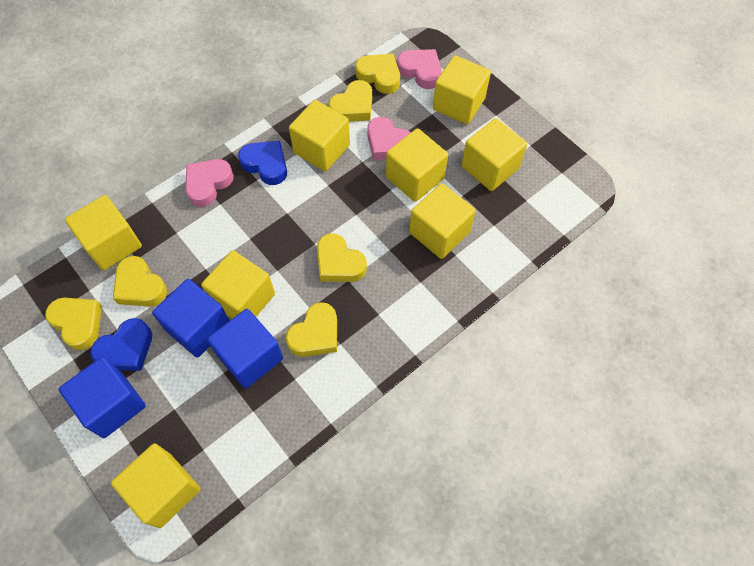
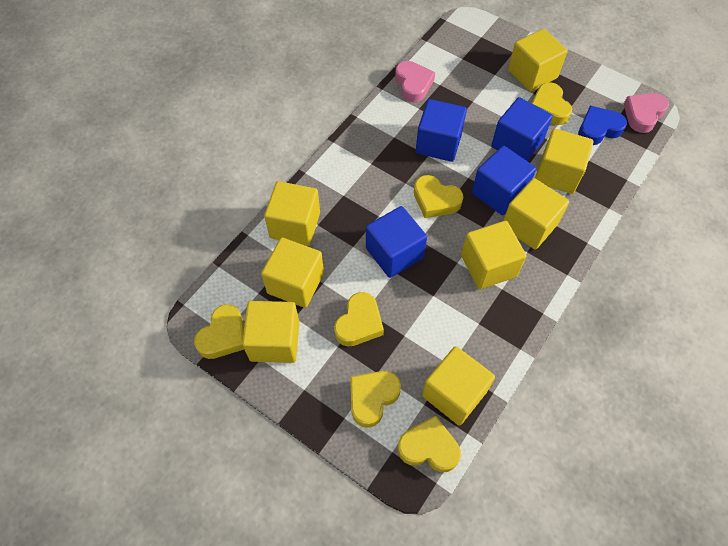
blue cube: 3 -> 4
blue heart: 2 -> 1
pink heart: 3 -> 2

